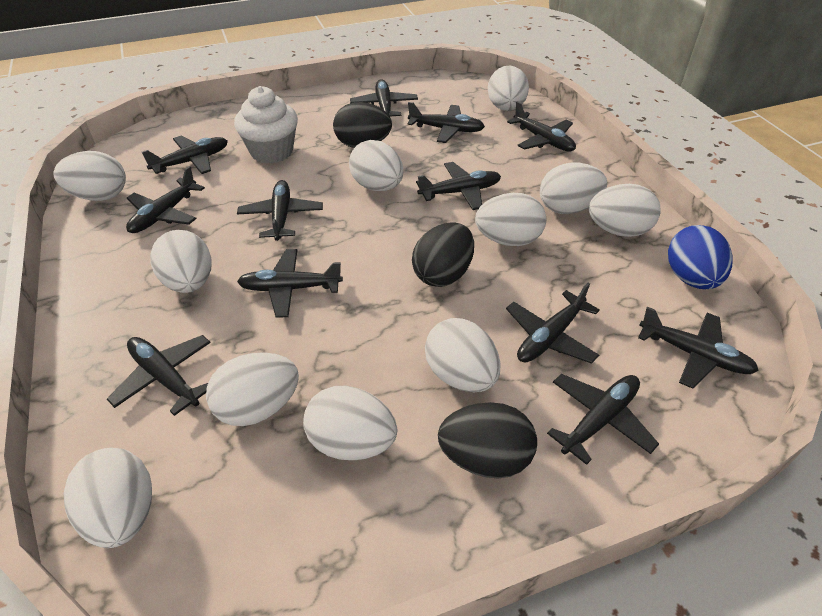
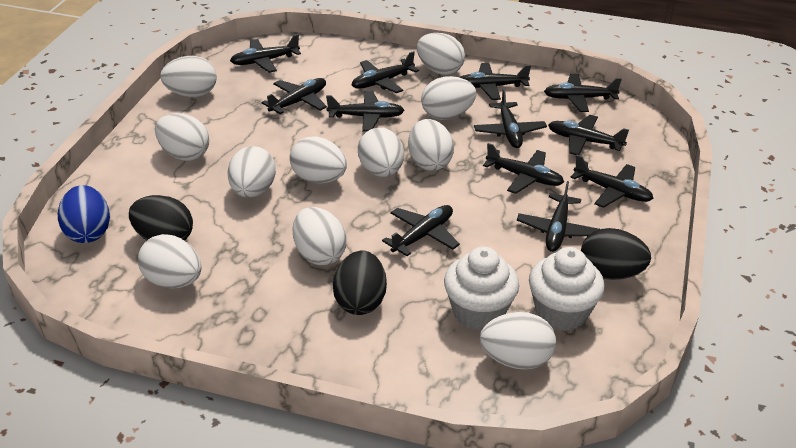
white cupcake: 1 -> 2

